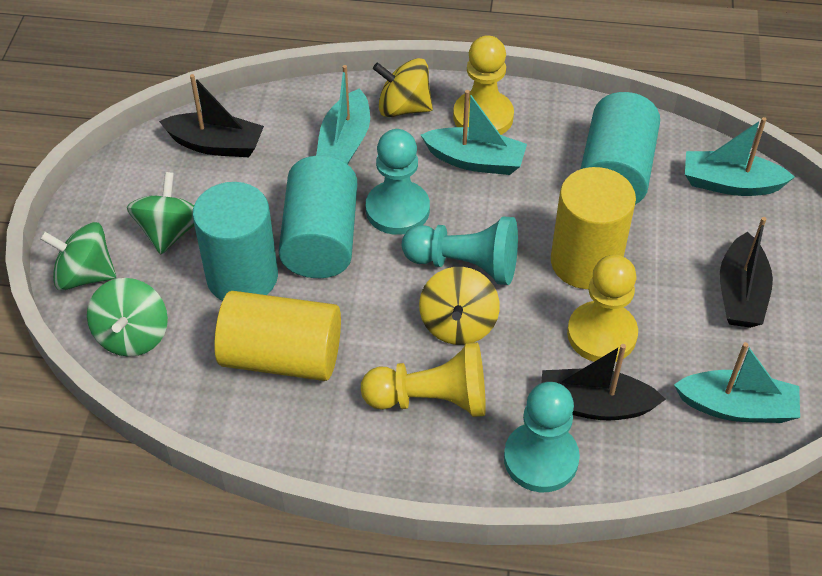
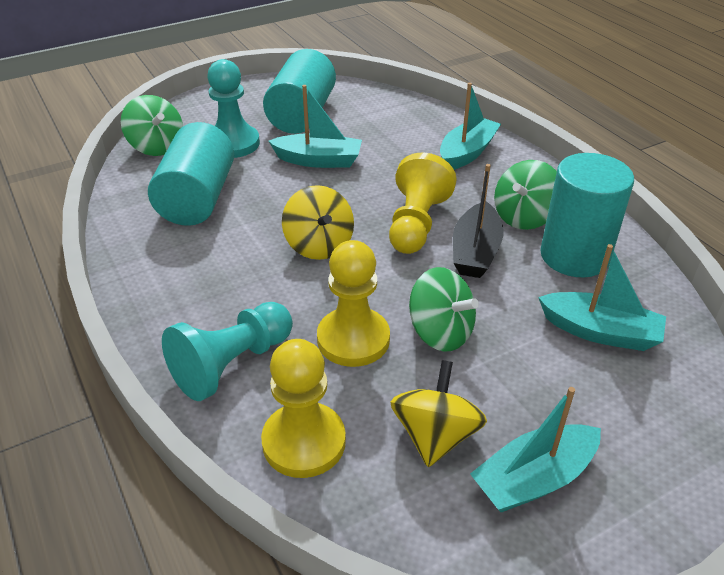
black boat: 3 -> 1
turquoise pawn: 3 -> 2
yellow cylinder: 2 -> 0

